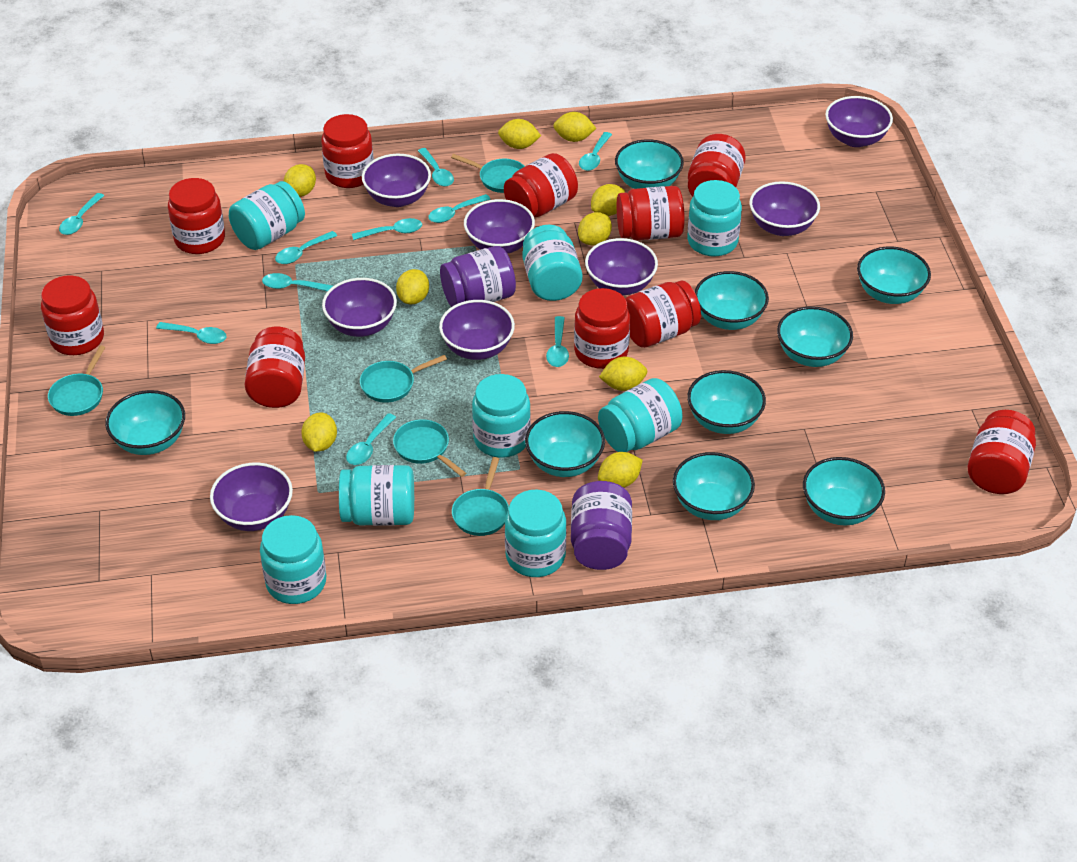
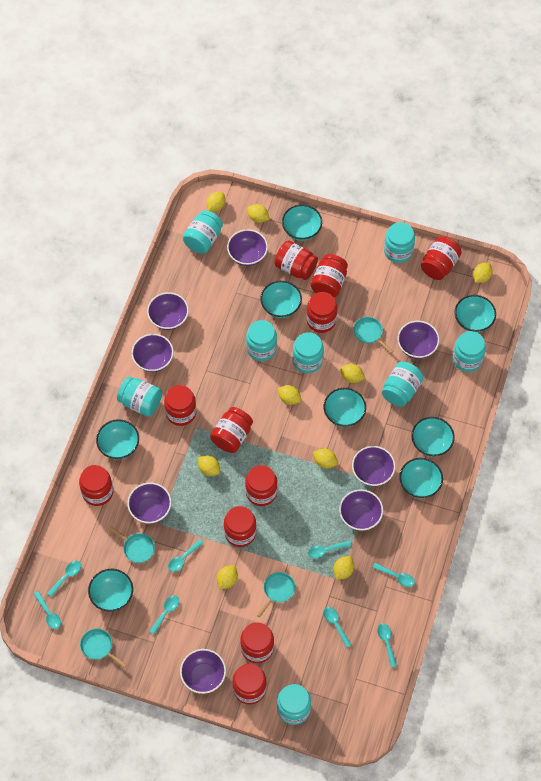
purple jar: 2 -> 0
red jar: 10 -> 11
turquoise bowl: 9 -> 8
turquoise pan: 5 -> 4
turquoise spoon: 10 -> 8

